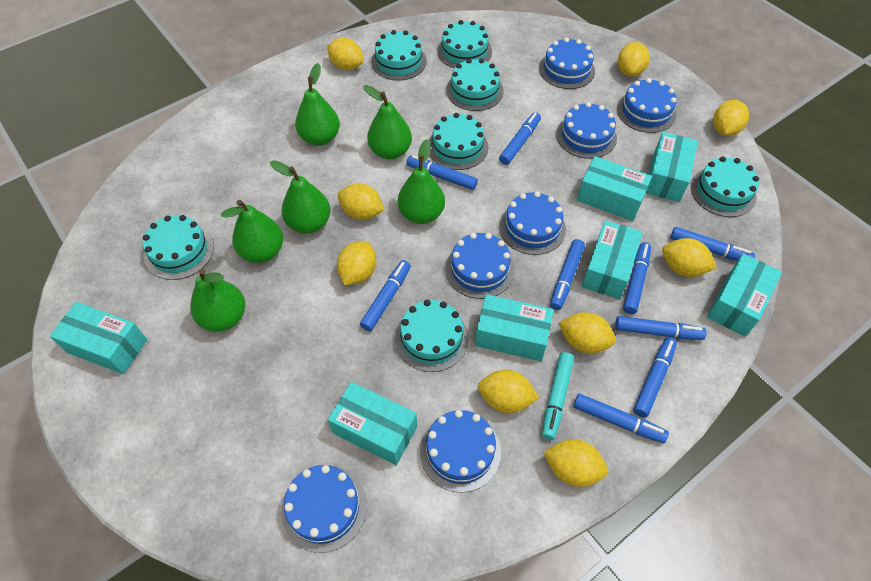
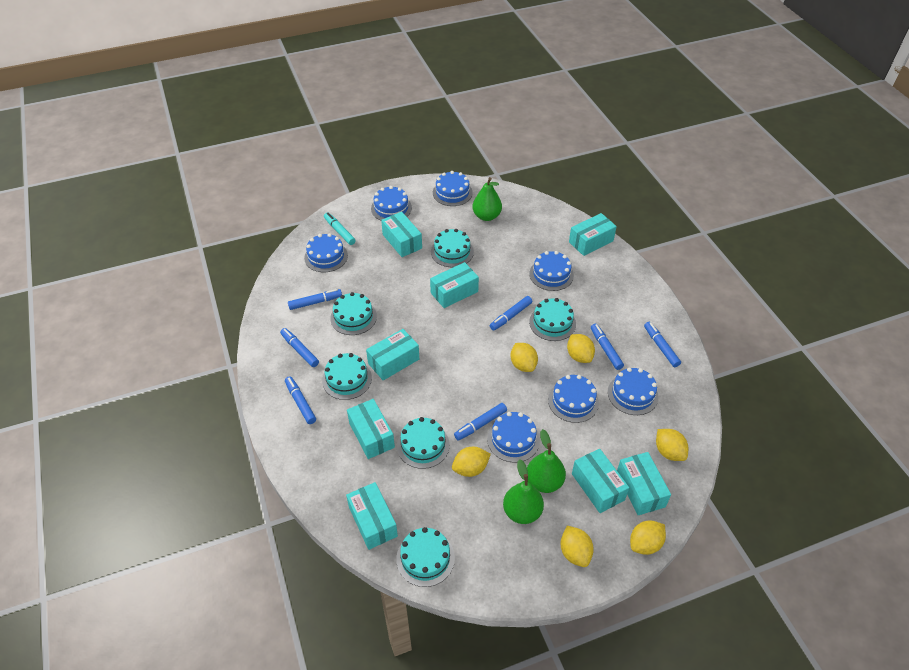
blue marker: 9 -> 7
green pear: 6 -> 3
turquoise box: 7 -> 8
turquoise cake: 7 -> 6
yellow lemon: 9 -> 6

